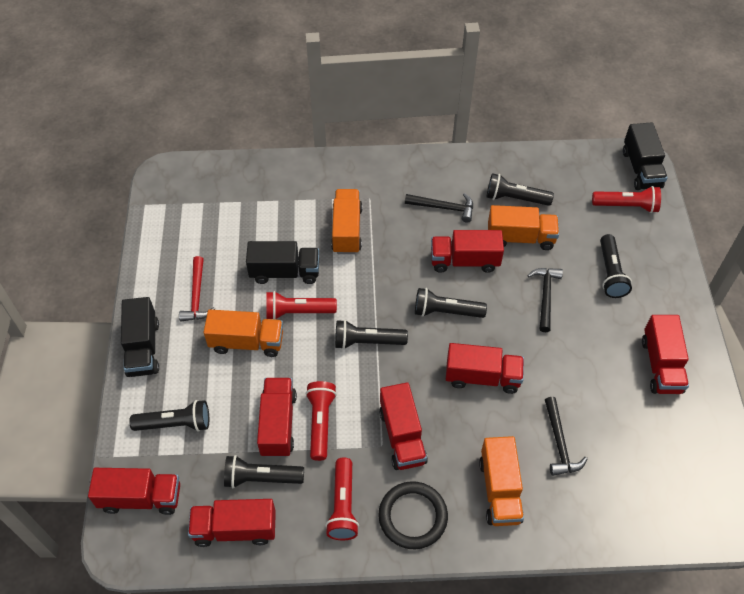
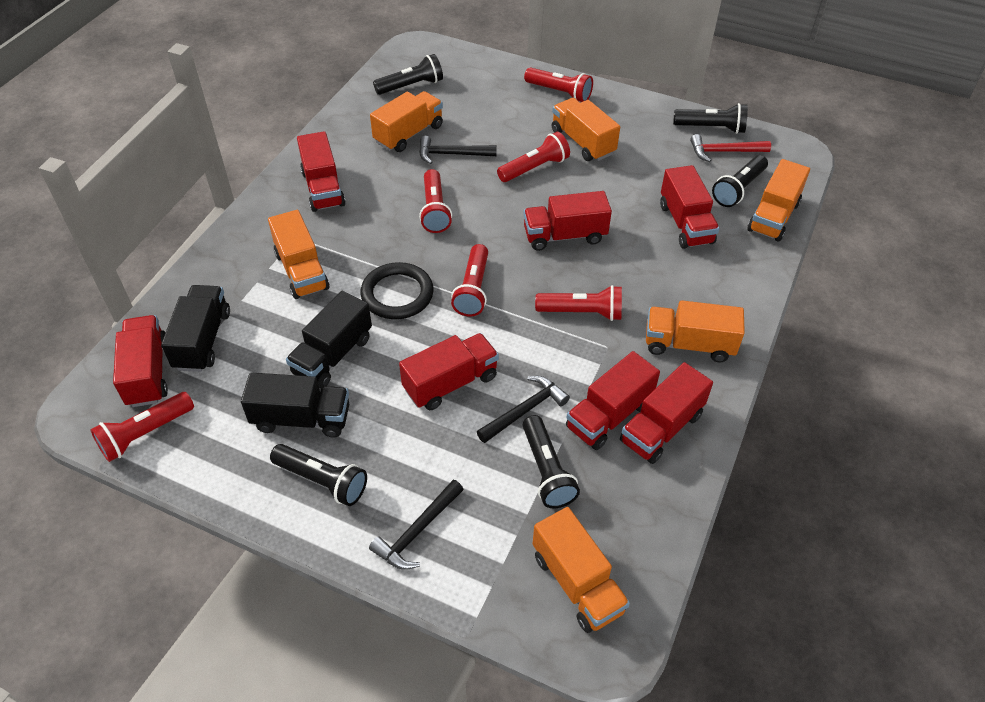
black flashlight: 6 -> 5
orange truck: 4 -> 6
red flashlight: 4 -> 6

